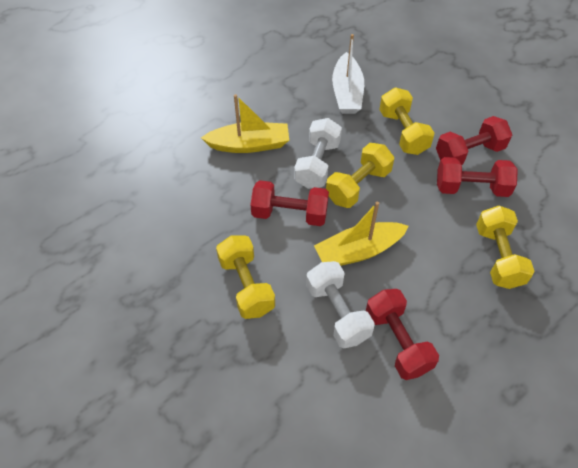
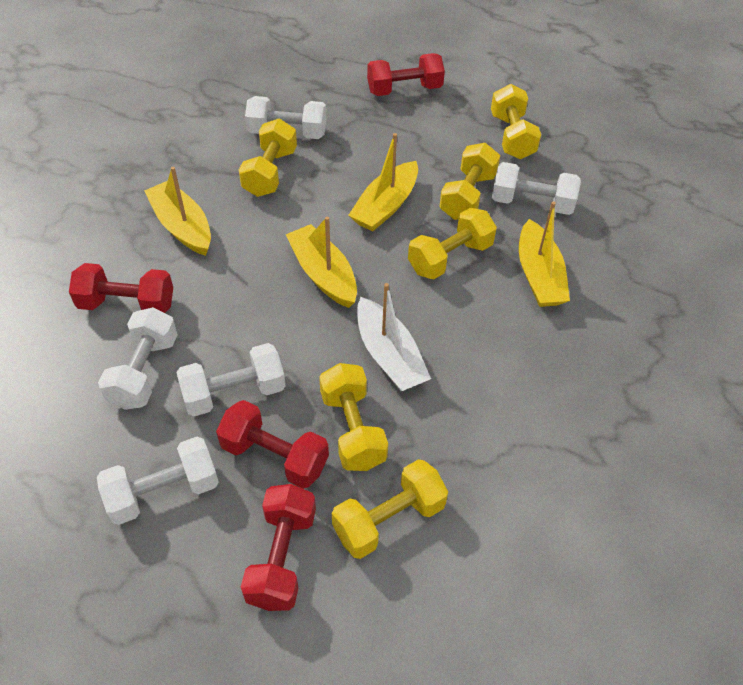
white dumbbell: 2 -> 5
yellow boat: 2 -> 4
yellow dumbbell: 4 -> 6

